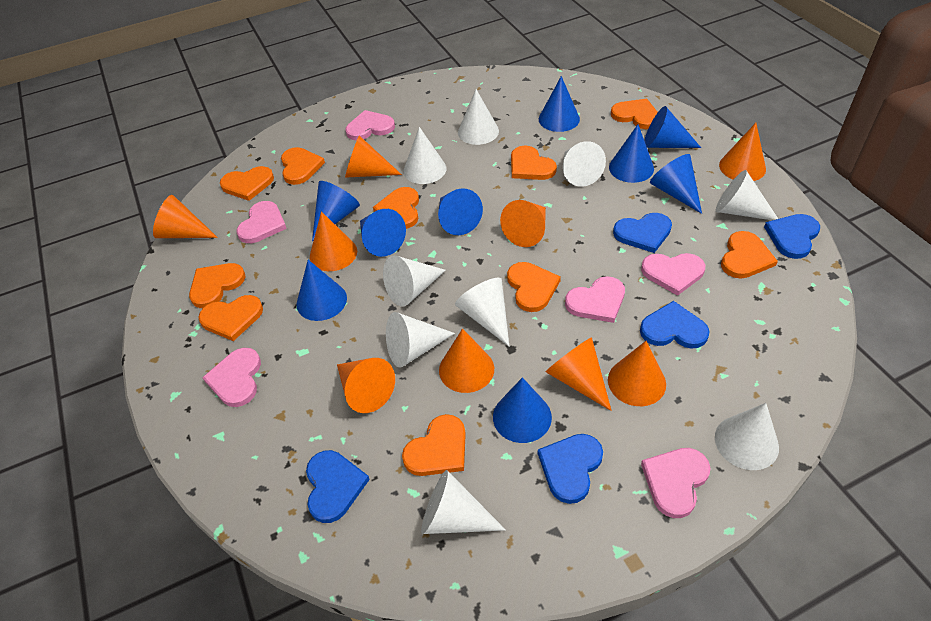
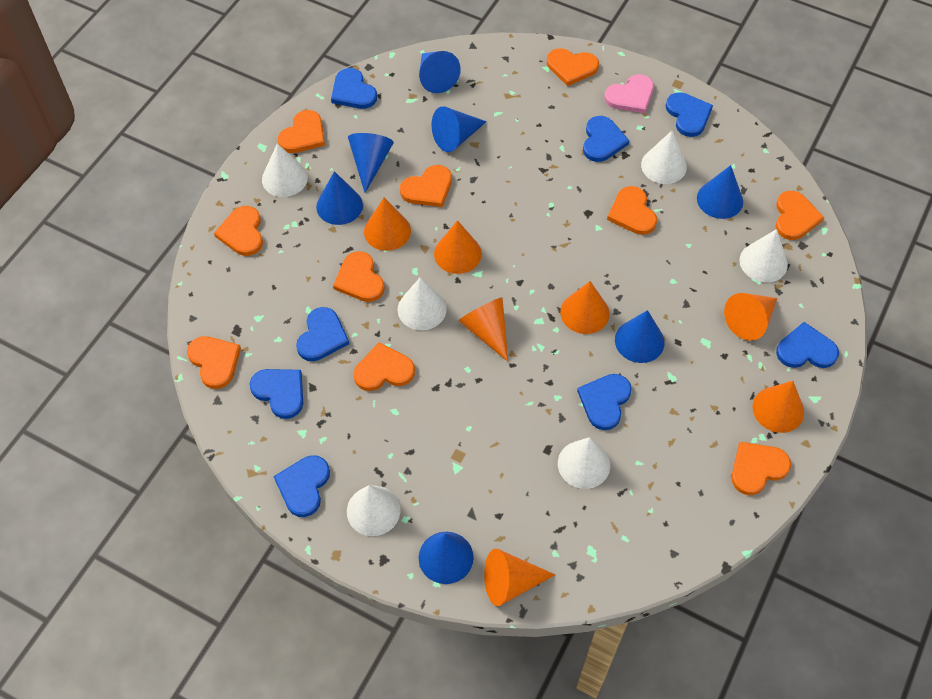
blue cone: 9 -> 7
blue heart: 5 -> 8
orange cone: 9 -> 7
pink heart: 6 -> 1
white cone: 9 -> 6

